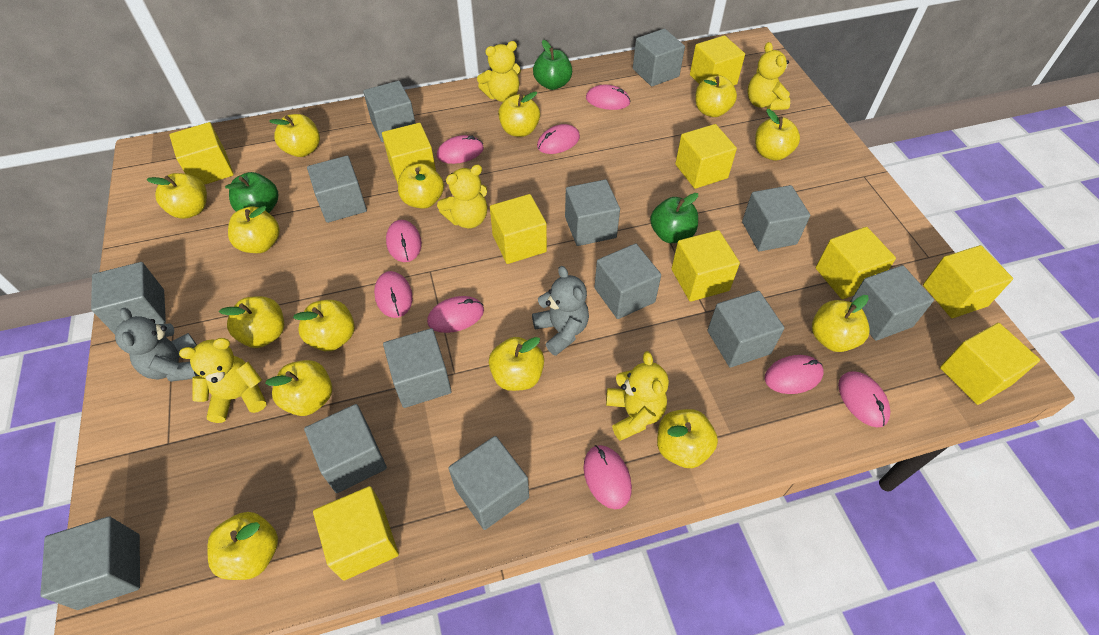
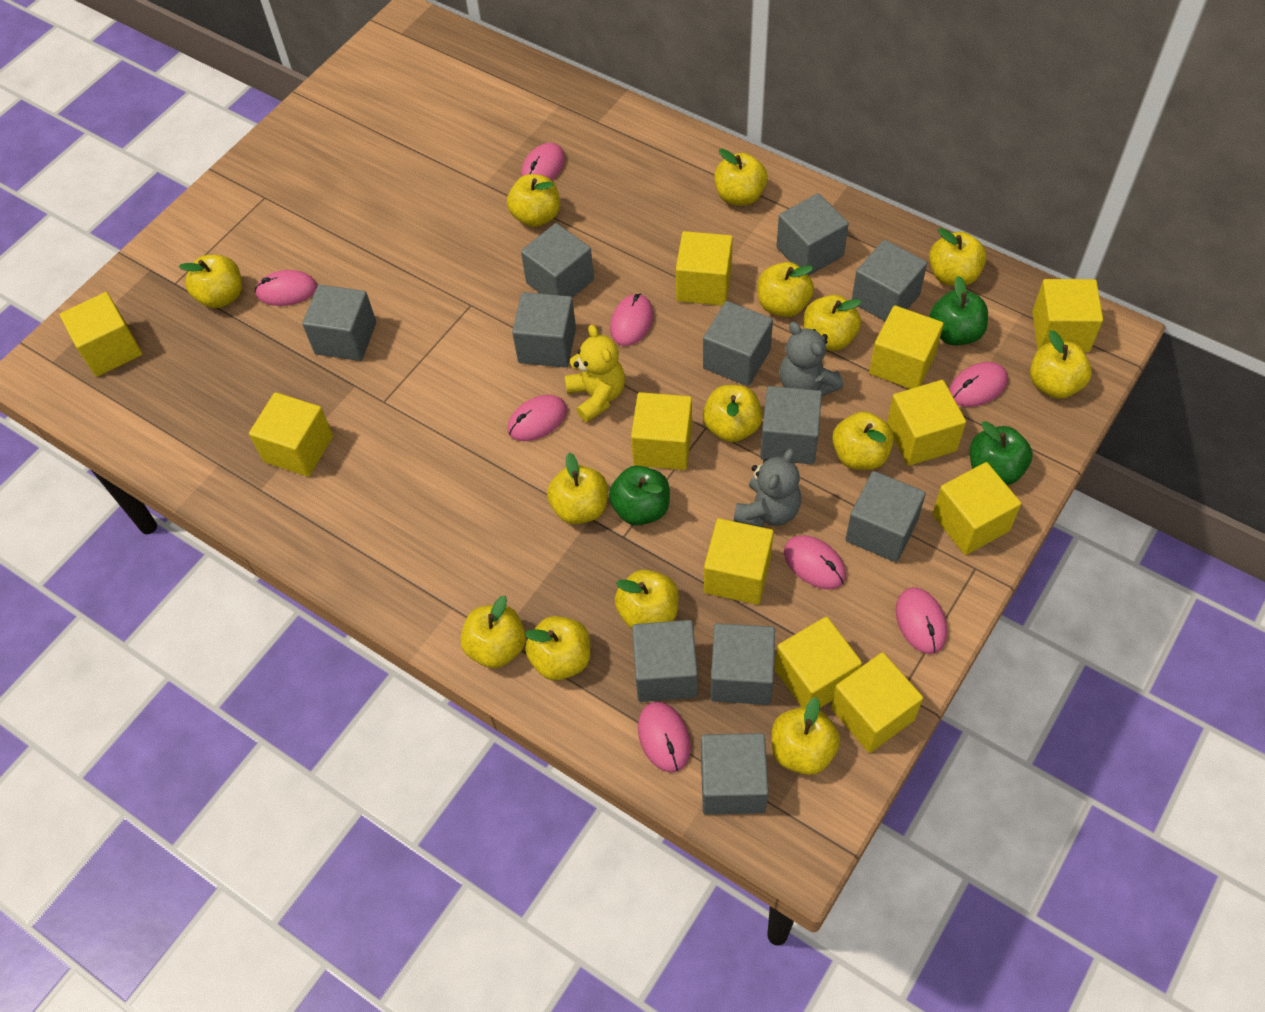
grey cube: 13 -> 11
pink mouse: 9 -> 8
yellow cube: 10 -> 11
yellow teddy bear: 5 -> 1

